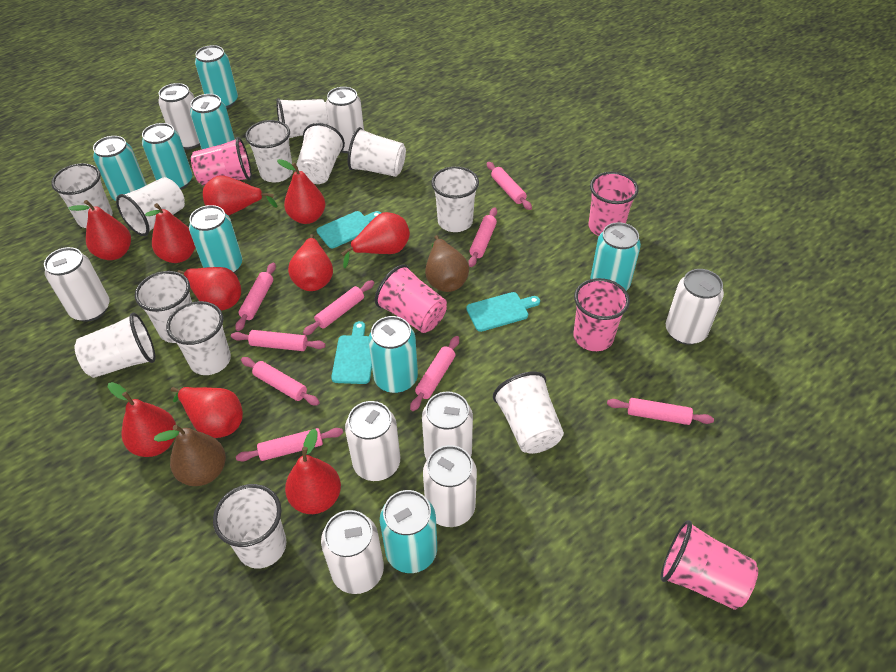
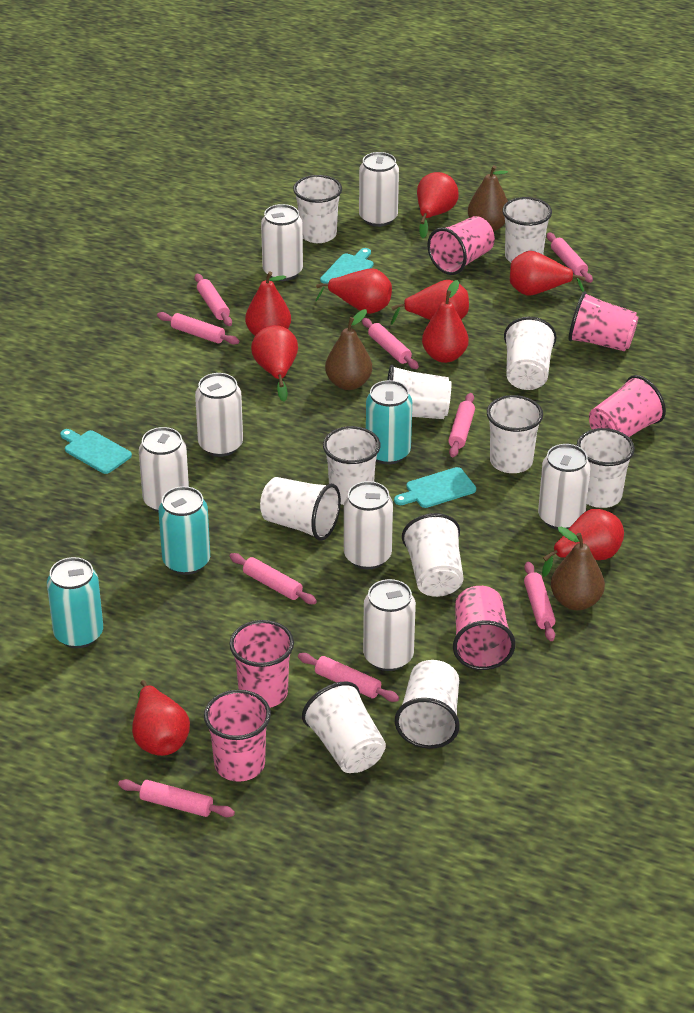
brown pear: 2 -> 3
pink cup: 5 -> 6
red pear: 10 -> 9
turquoise can: 8 -> 3
white can: 8 -> 7
white cup: 12 -> 11

